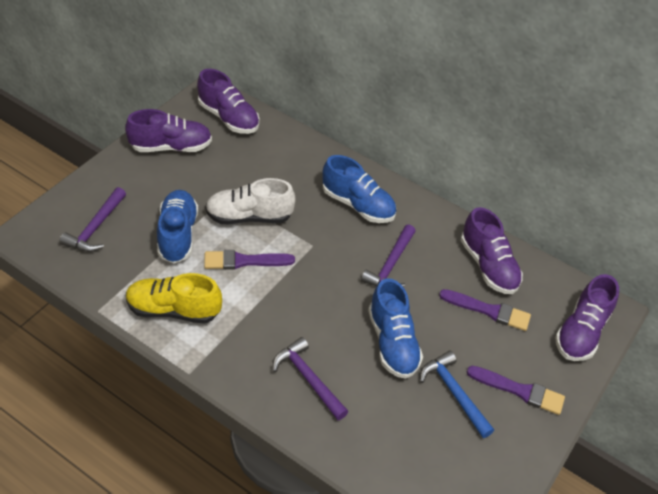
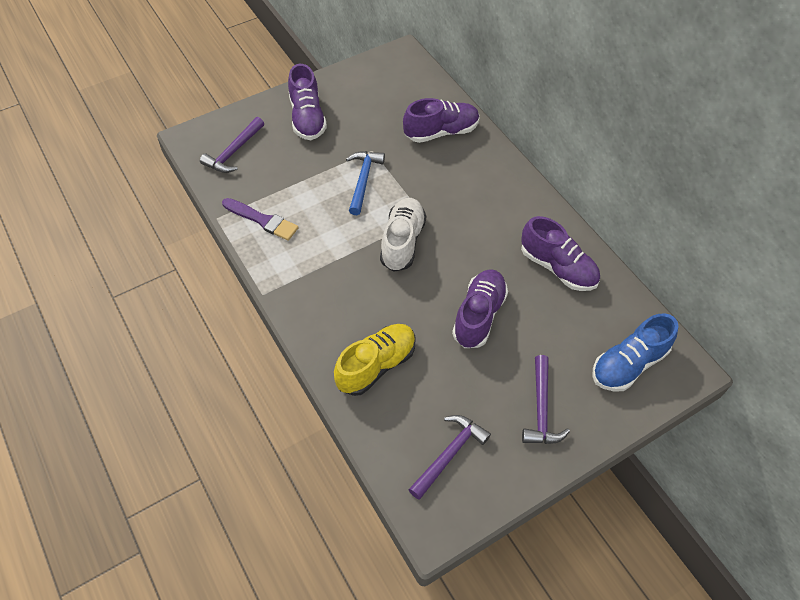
blue shoe: 3 -> 1
purple brush: 3 -> 1

